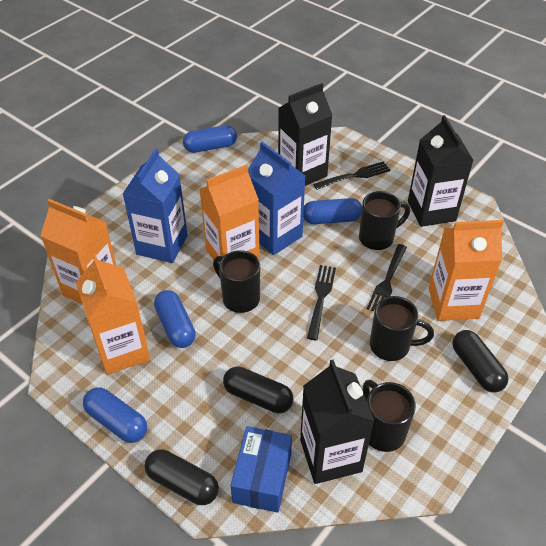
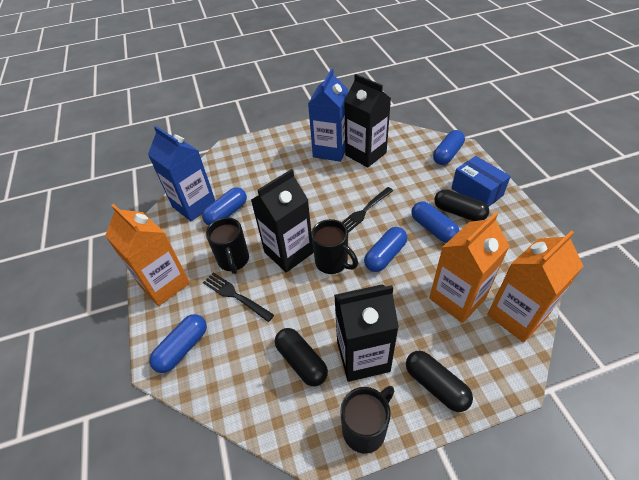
black fork: 3 -> 2
black mug: 4 -> 3
blue capsule: 4 -> 5
orange carton: 4 -> 3

